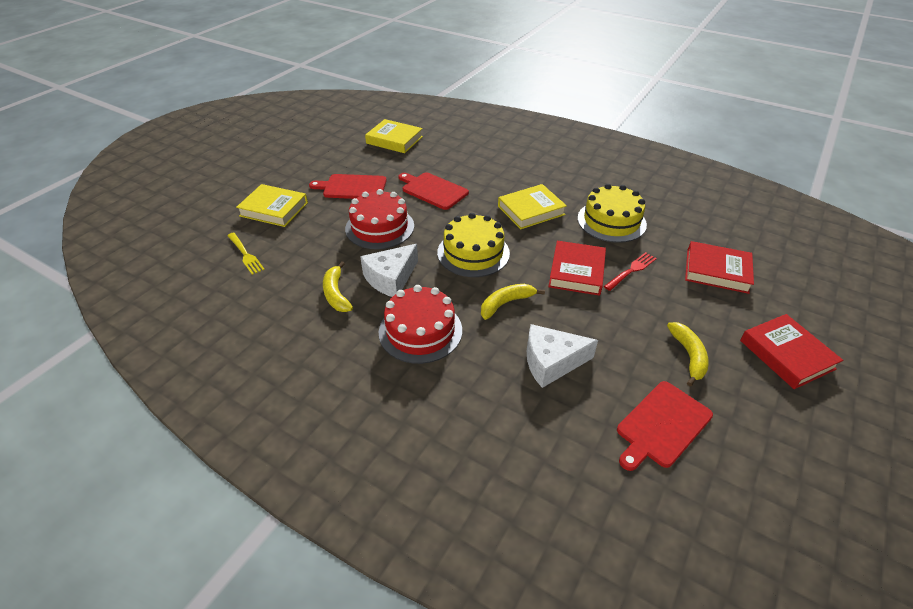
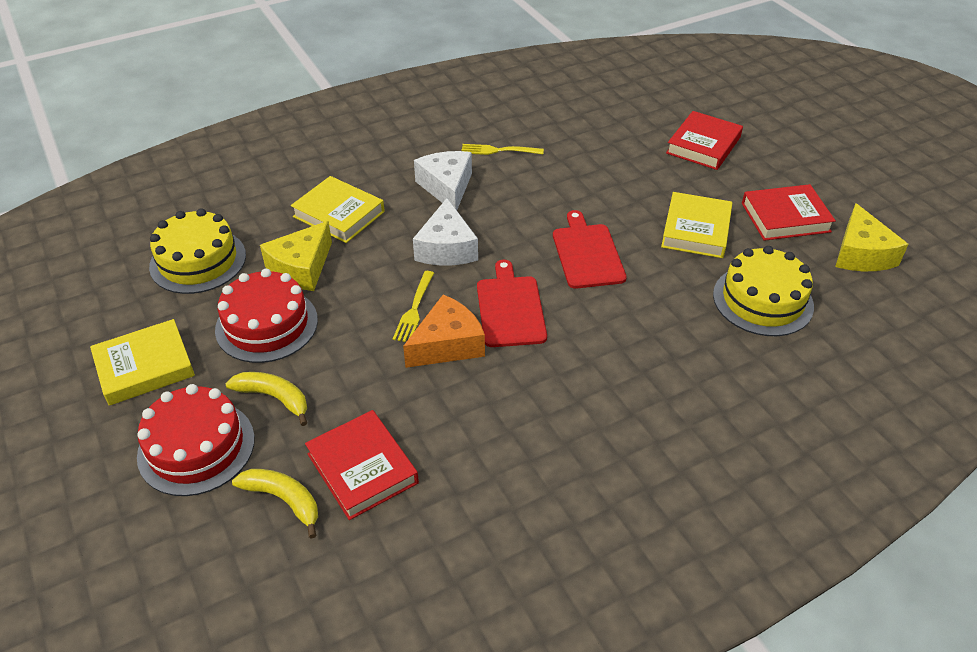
orange cheese: 0 -> 1
red cutting board: 3 -> 2
red fork: 1 -> 0
yellow banana: 3 -> 2
yellow cheese: 0 -> 2
yellow fork: 1 -> 2

